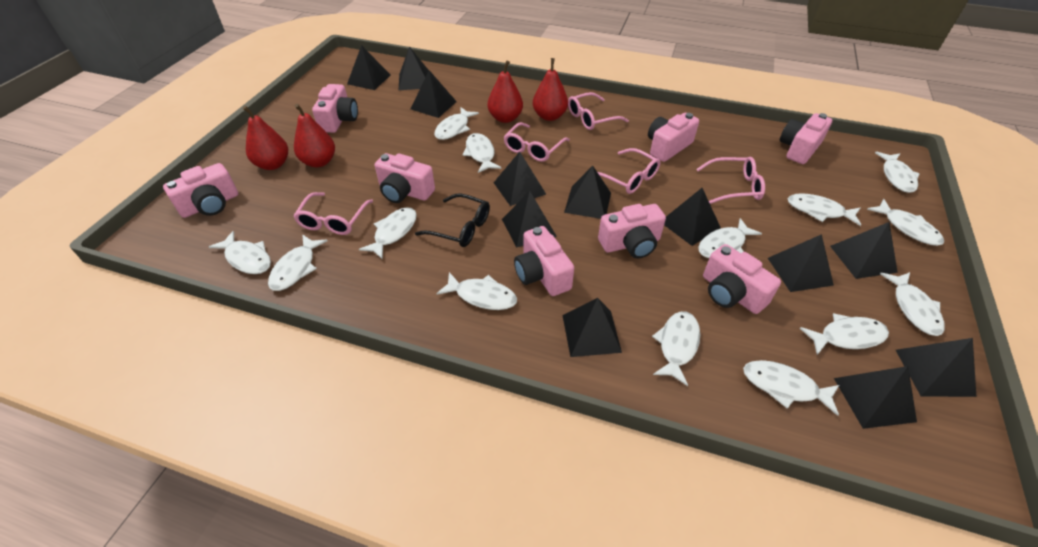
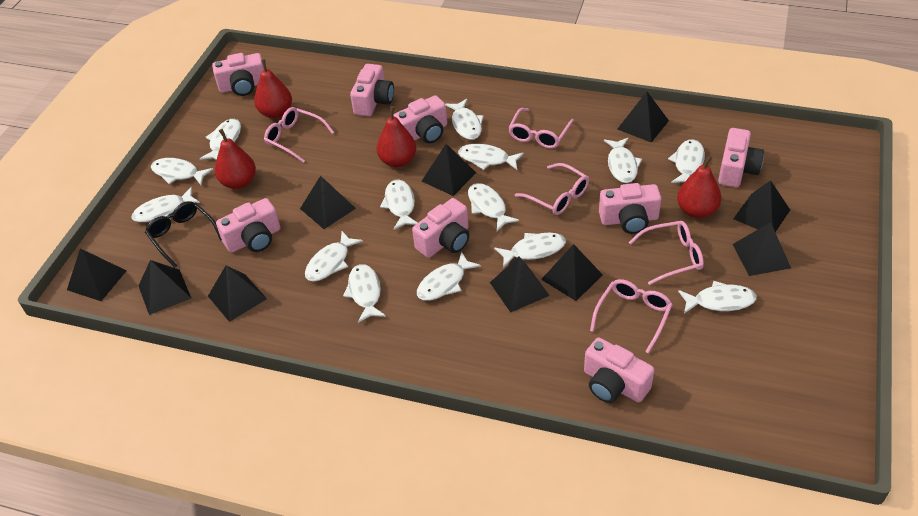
black pyramid: 12 -> 10

